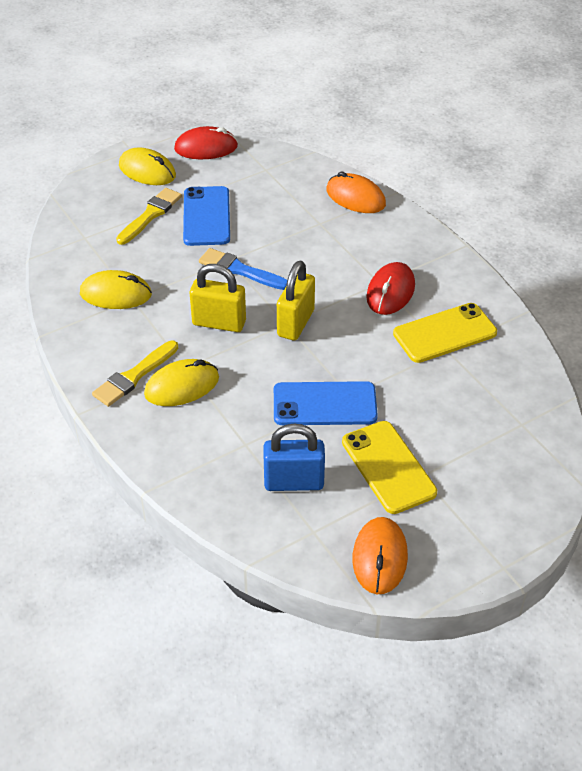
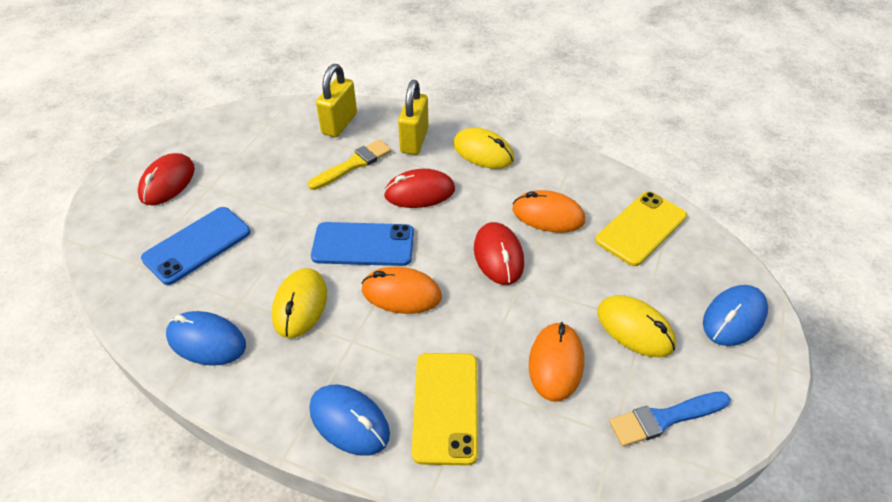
blue mouse: 0 -> 3
blue padlock: 1 -> 0
orange mouse: 2 -> 3
red mouse: 2 -> 3
yellow brush: 2 -> 1

